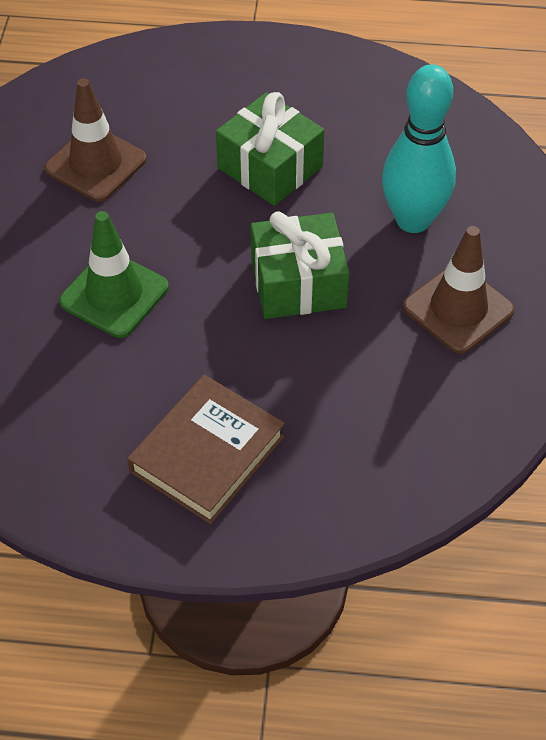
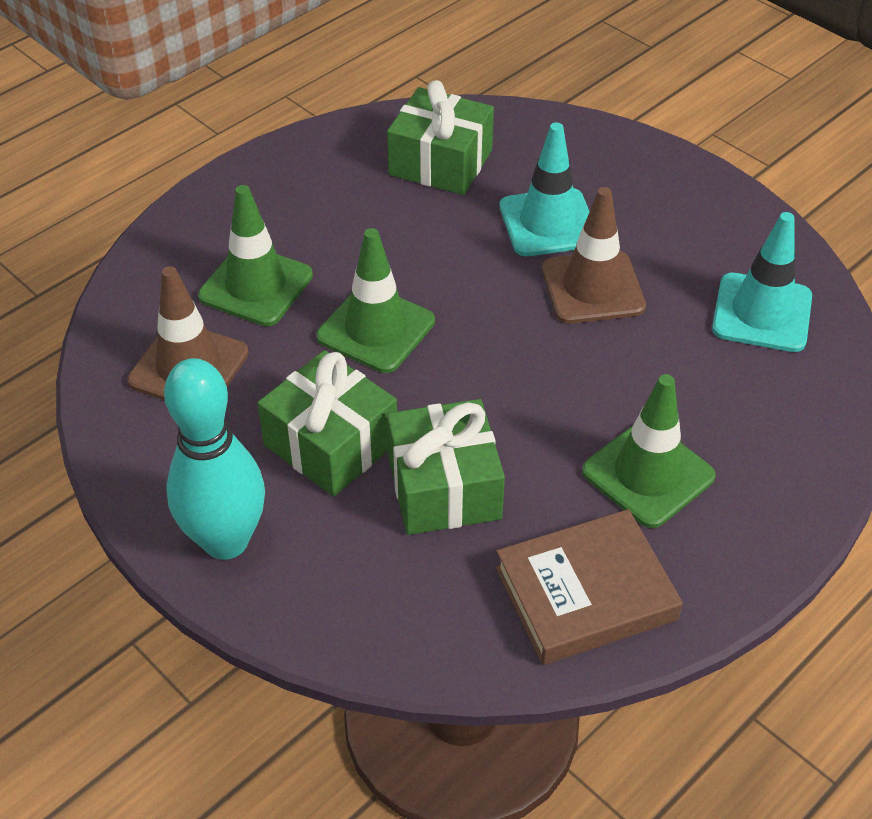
green gift: 2 -> 3
green traffic cone: 1 -> 3
turquoise traffic cone: 0 -> 2

